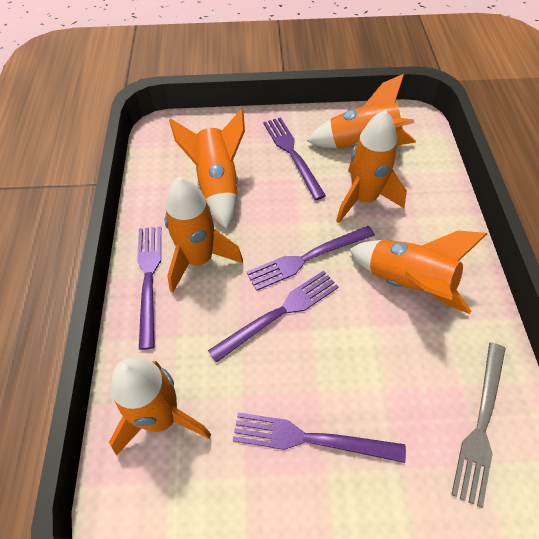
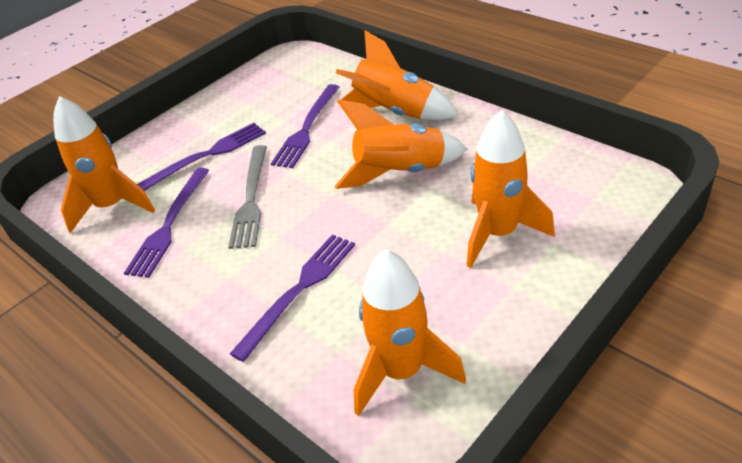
orange rocket: 6 -> 5
purple fork: 5 -> 4

